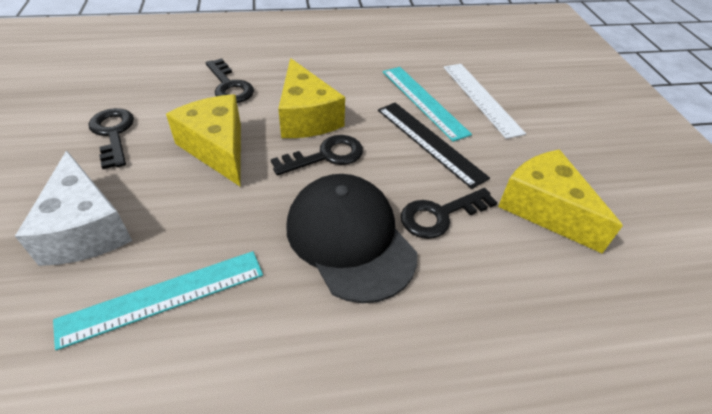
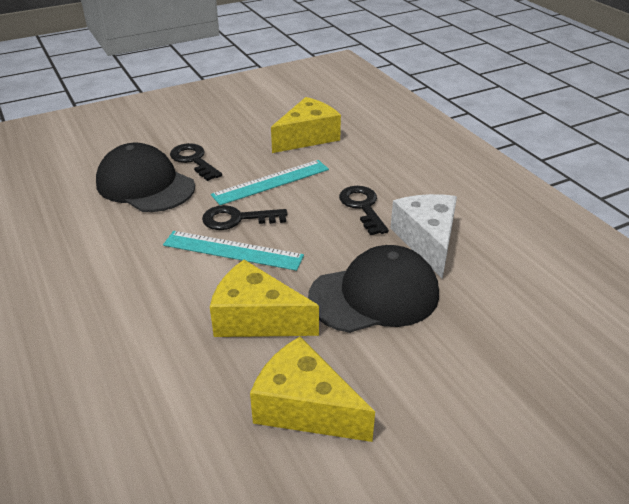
black cap: 1 -> 2
black key: 4 -> 3
black ruler: 1 -> 0
white ruler: 1 -> 0

